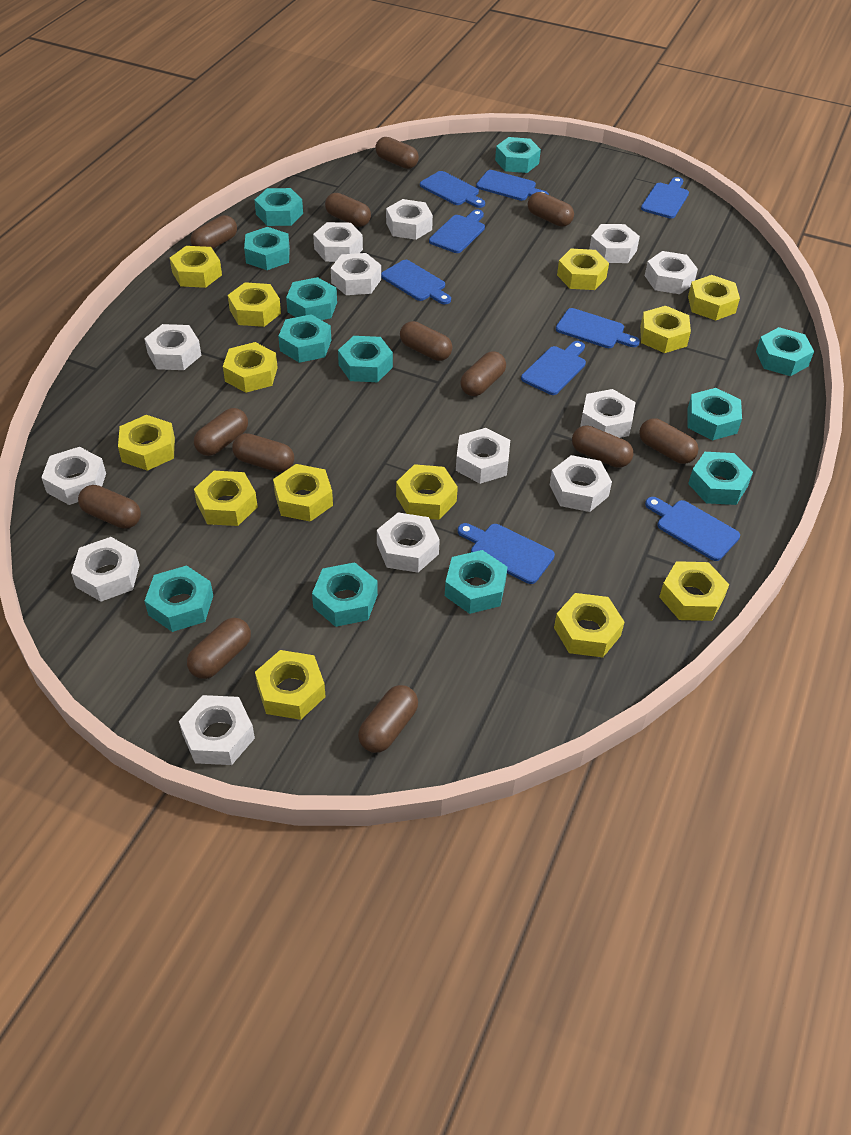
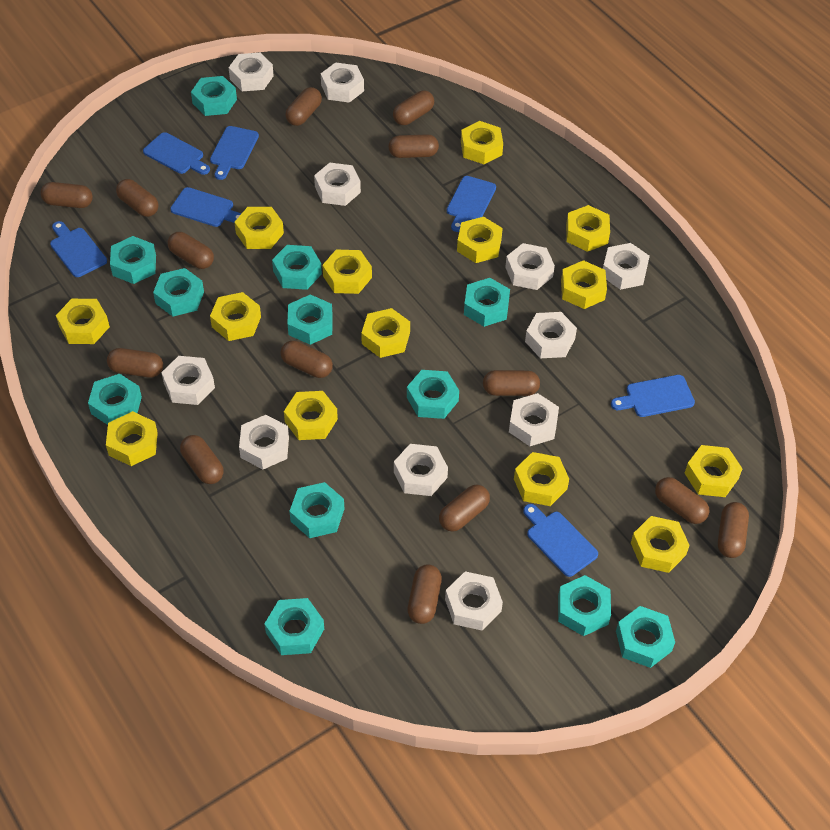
blue cutting board: 9 -> 7
brown capsule: 13 -> 14
white nut: 13 -> 11
yellow nut: 13 -> 14

